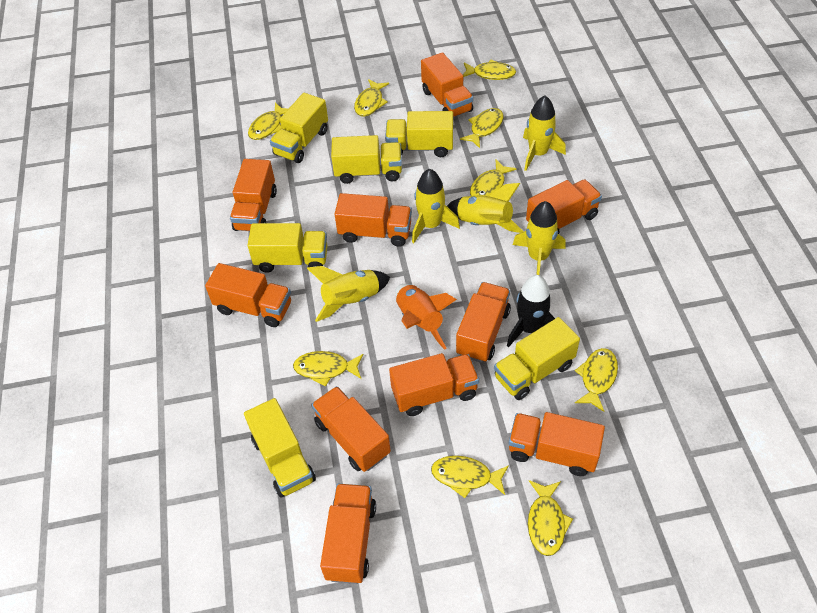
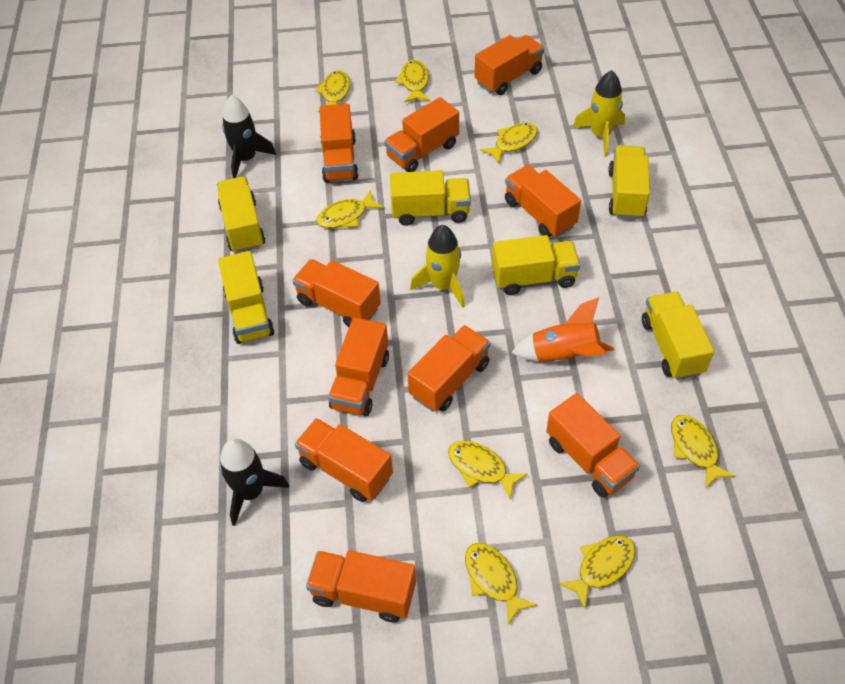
black rocket: 1 -> 2
yellow fish: 9 -> 8
yellow rocket: 5 -> 2

